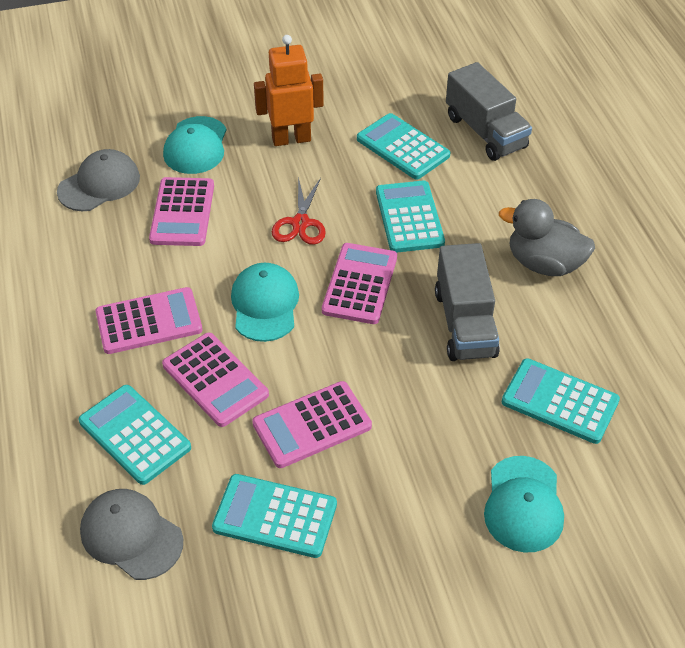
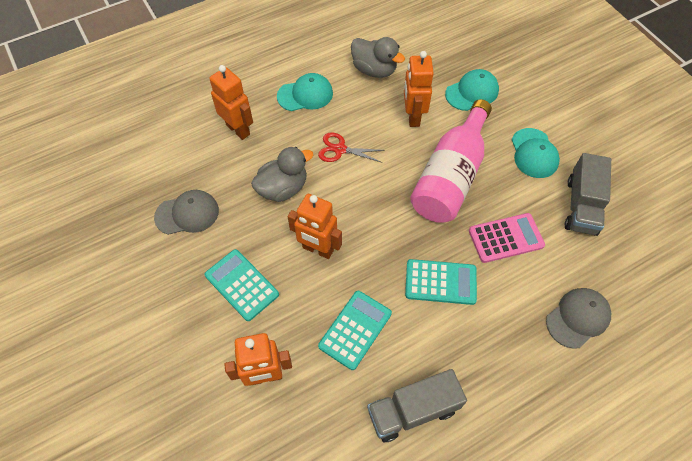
grey duck: 1 -> 2
orange robot: 1 -> 4
pink bottle: 0 -> 1
pink calculator: 5 -> 1
turquoise calculator: 5 -> 3

